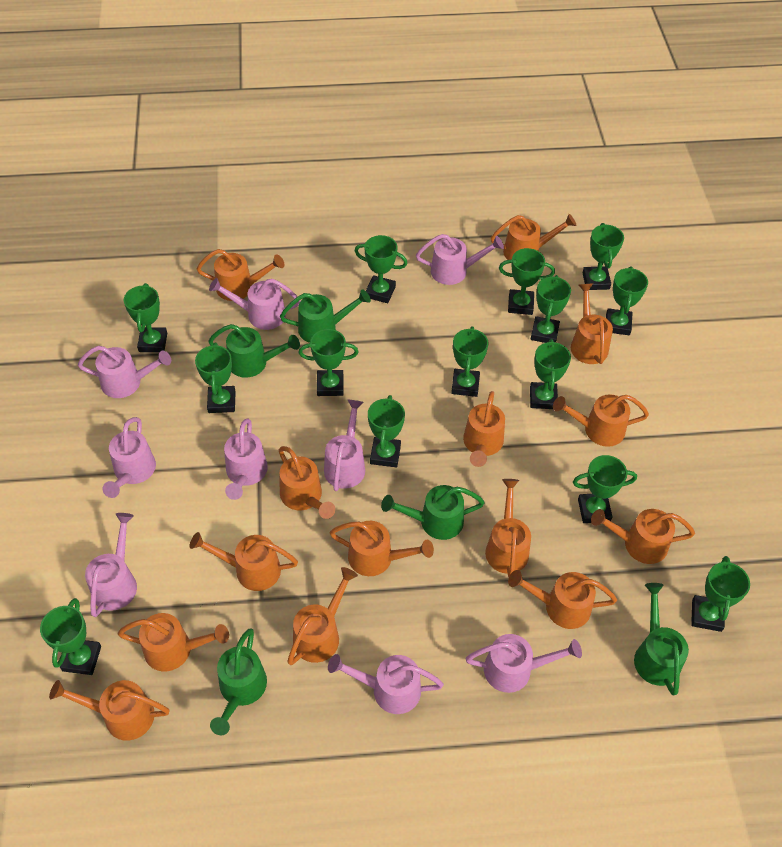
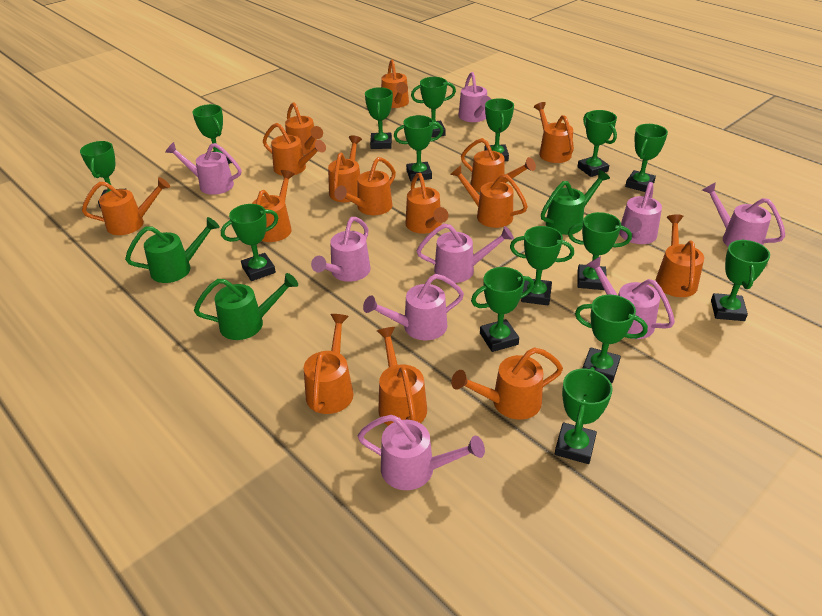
green trophy: 14 -> 15
green watering can: 5 -> 3
orange watering can: 14 -> 15

